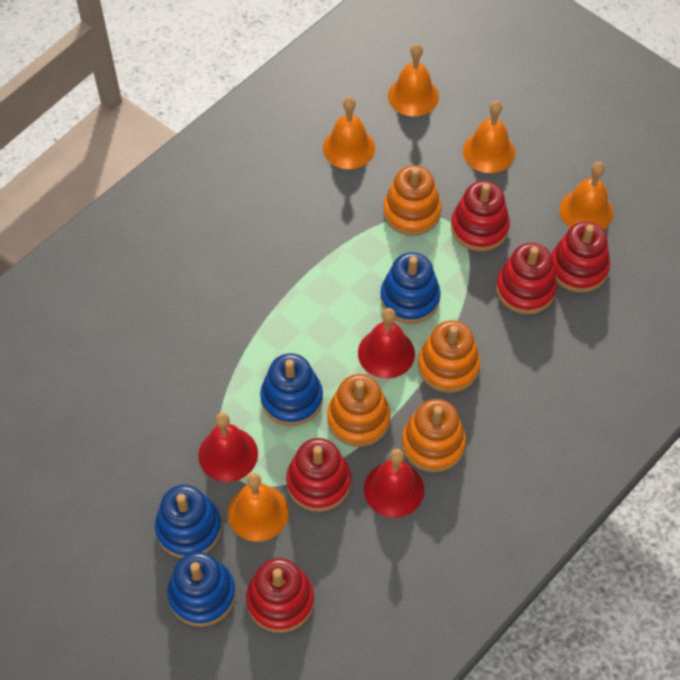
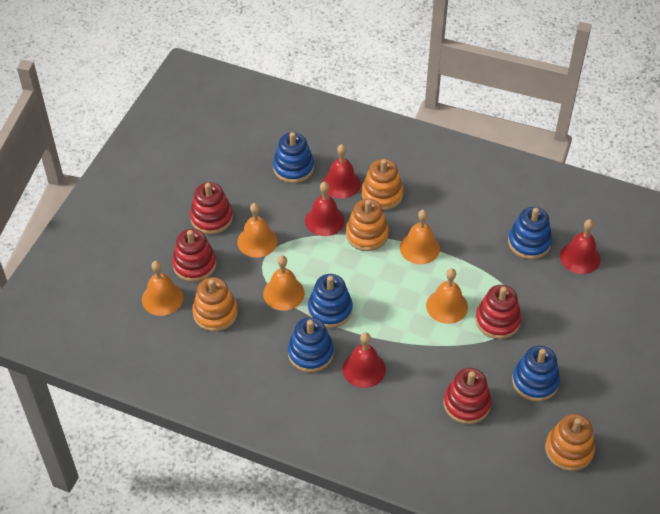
blue stacking toy: 4 -> 5
red bell: 3 -> 4
red stacking toy: 5 -> 4

